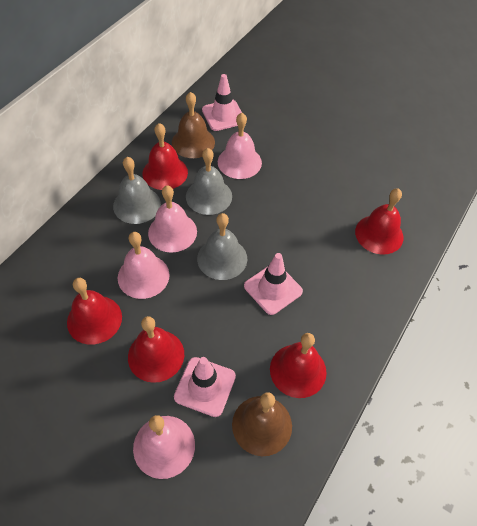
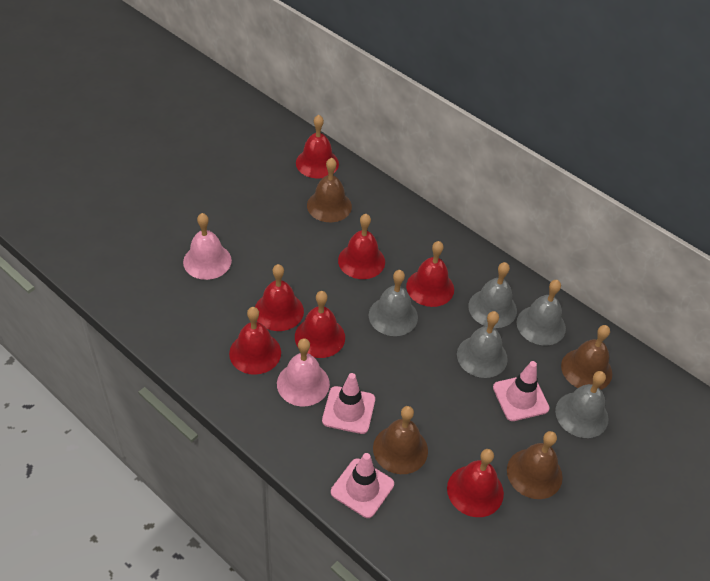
brown bell: 2 -> 4
grey bell: 3 -> 5
pink bell: 4 -> 2
red bell: 5 -> 7

